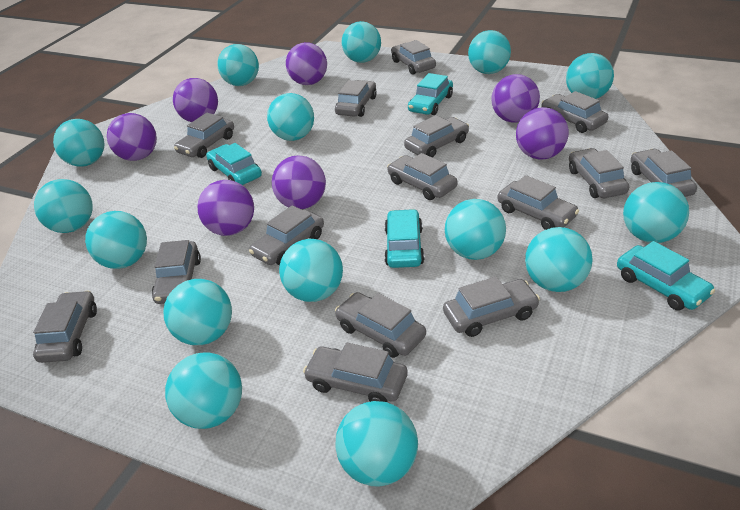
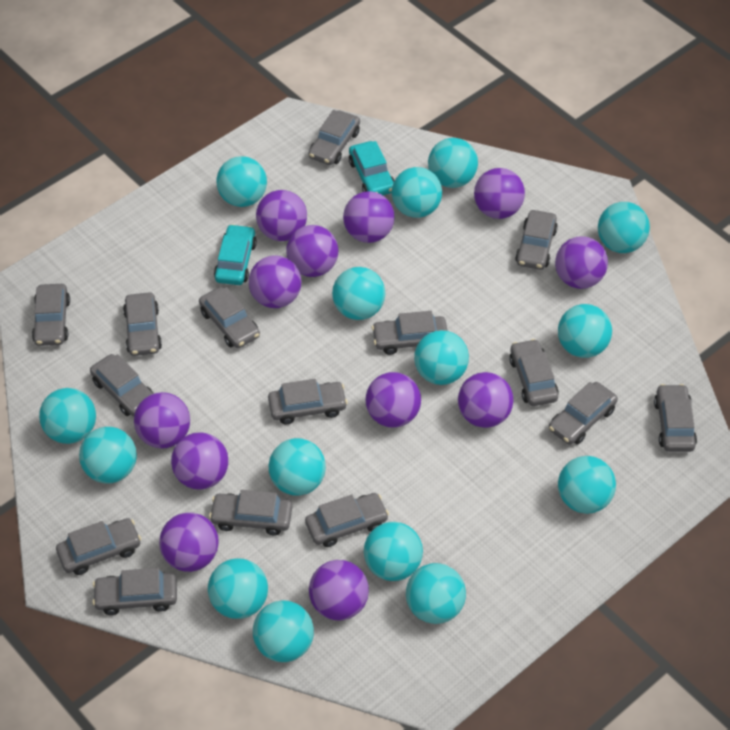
purple ball: 7 -> 12
turquoise car: 4 -> 2

